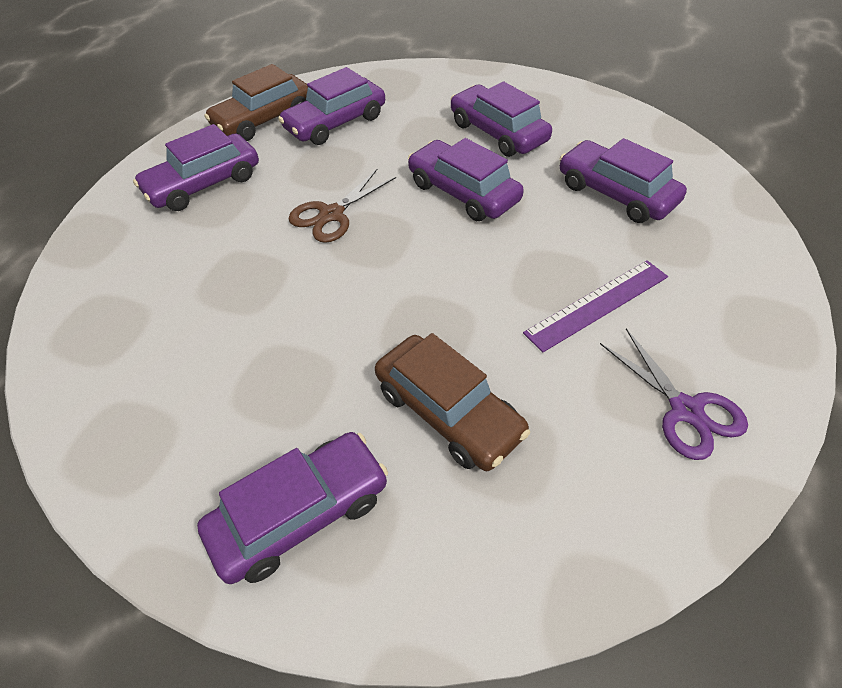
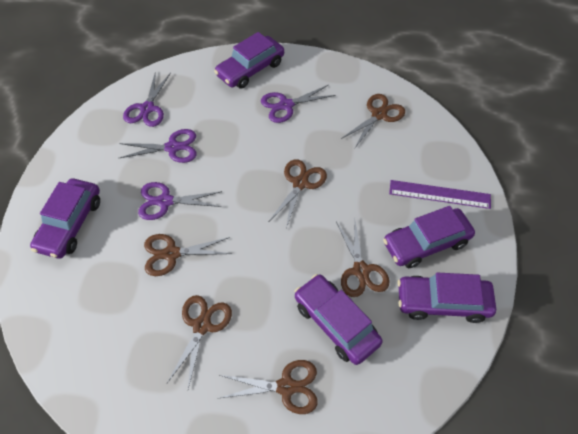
brown car: 2 -> 0
brown scissors: 1 -> 6
purple car: 6 -> 5
purple scissors: 1 -> 4

